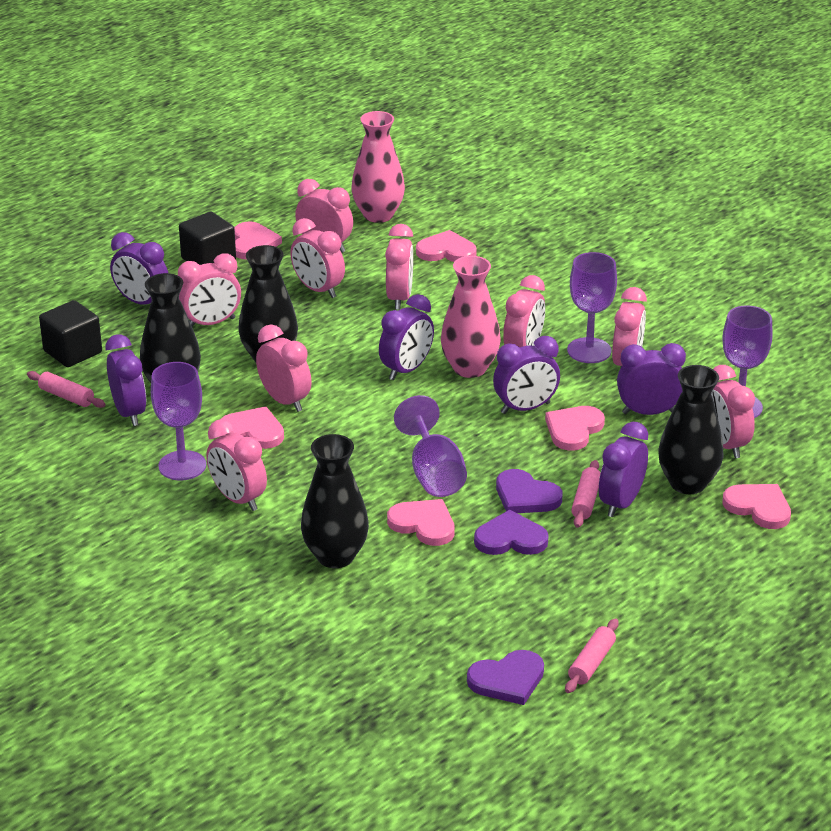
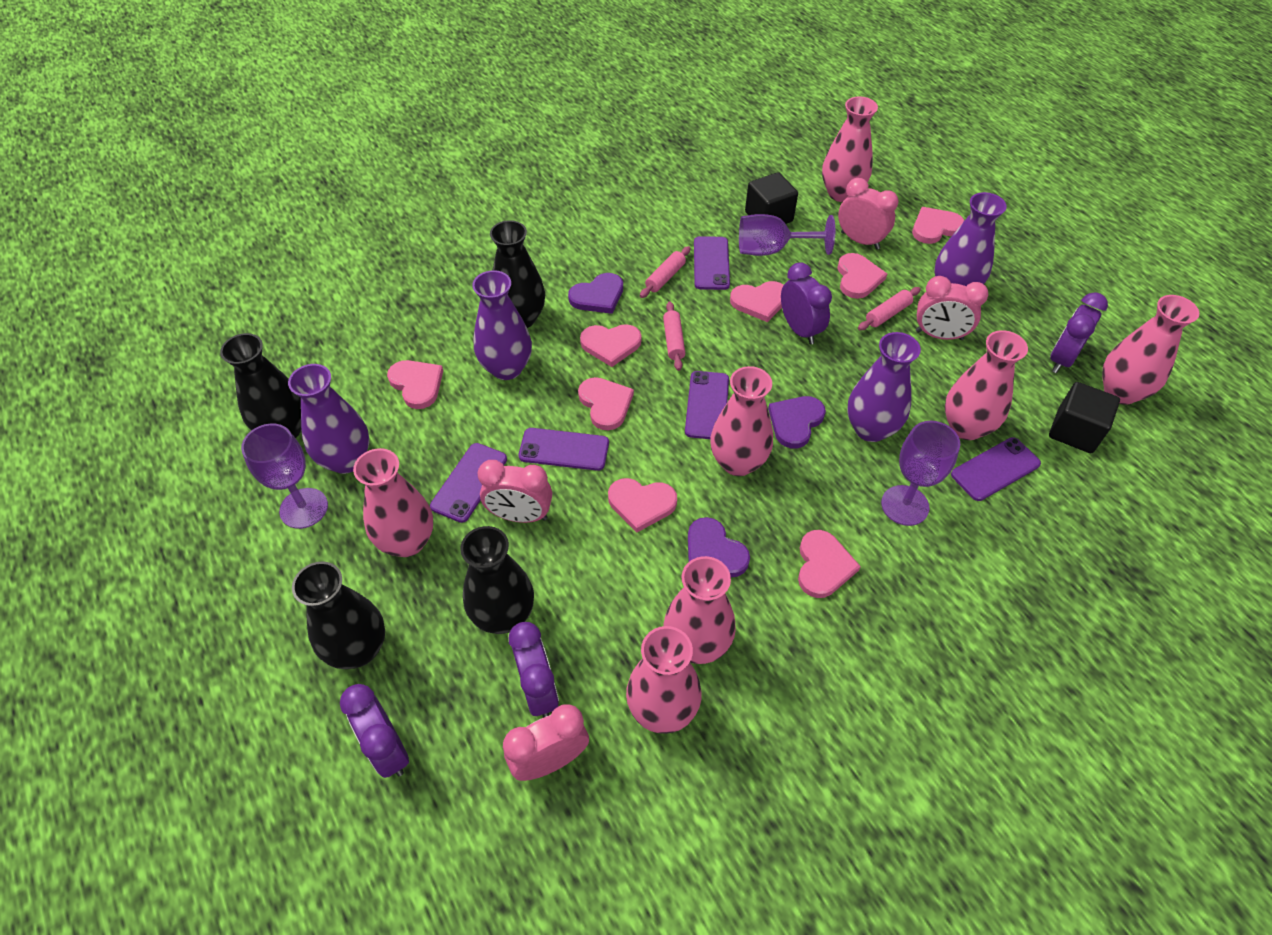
pink clock: 9 -> 4
pink heart: 6 -> 8
pink vase: 2 -> 7
purple clock: 6 -> 4
purple goblet: 4 -> 3
purple phone: 0 -> 5
purple vase: 0 -> 4

